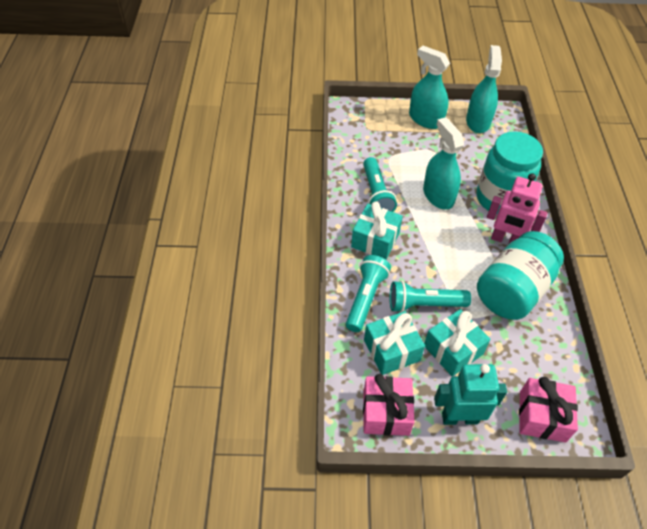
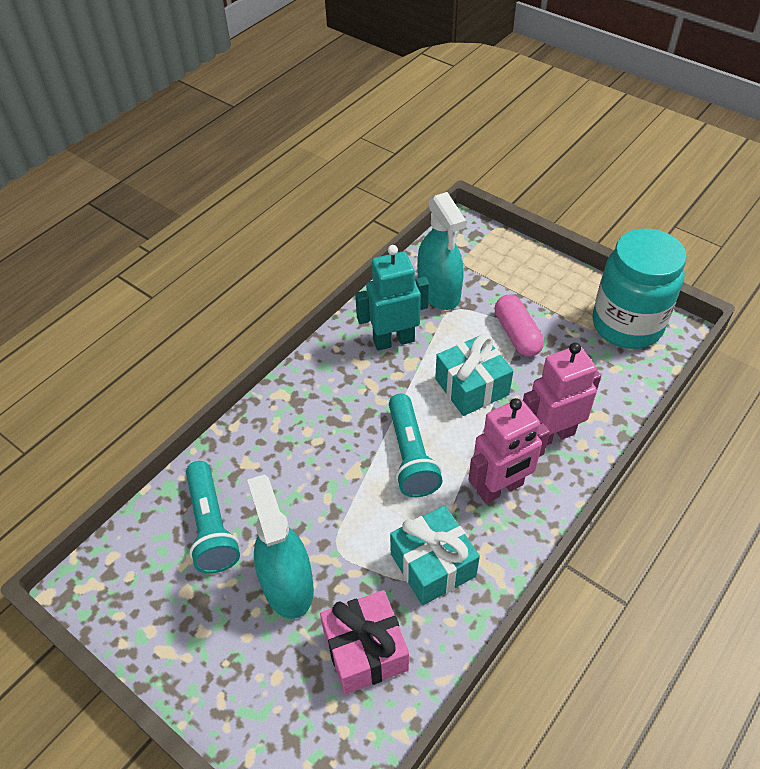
pink capsule: 0 -> 1
pink gift: 2 -> 1
pink robot: 1 -> 2
turquoise flashlight: 3 -> 2
turquoise gift: 3 -> 2
turquoise jar: 2 -> 1
turquoise spray bottle: 3 -> 2

